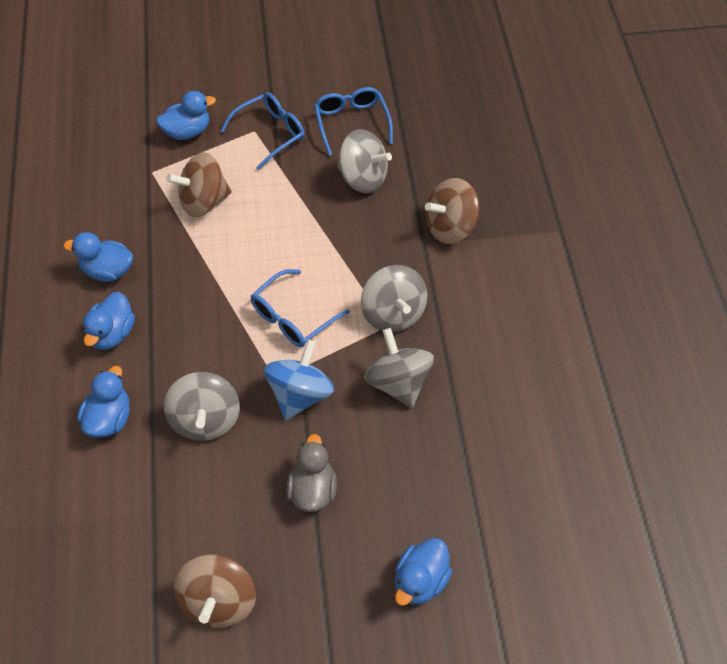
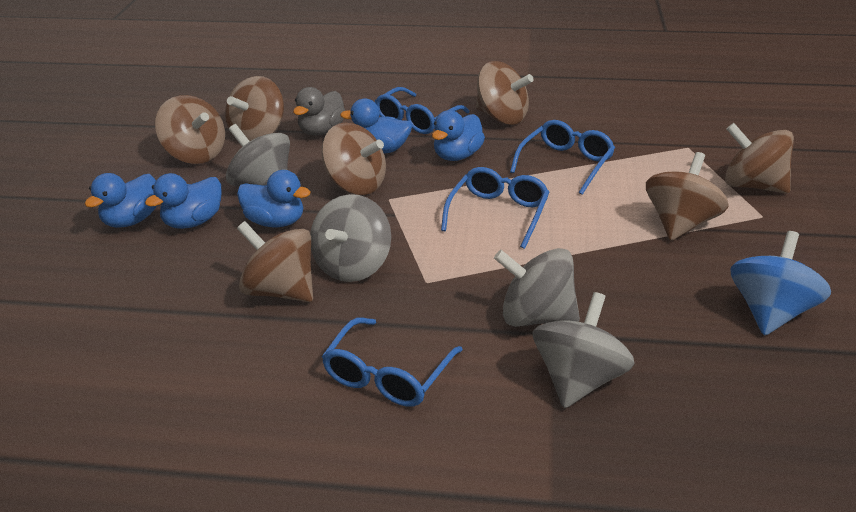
blue glasses: 3 -> 4
brown spinning top: 3 -> 7

